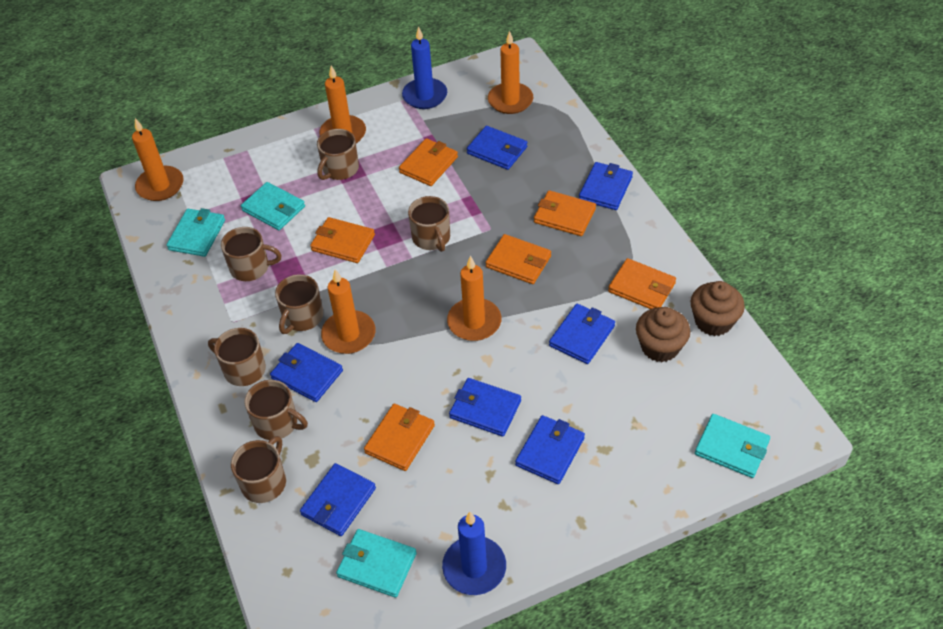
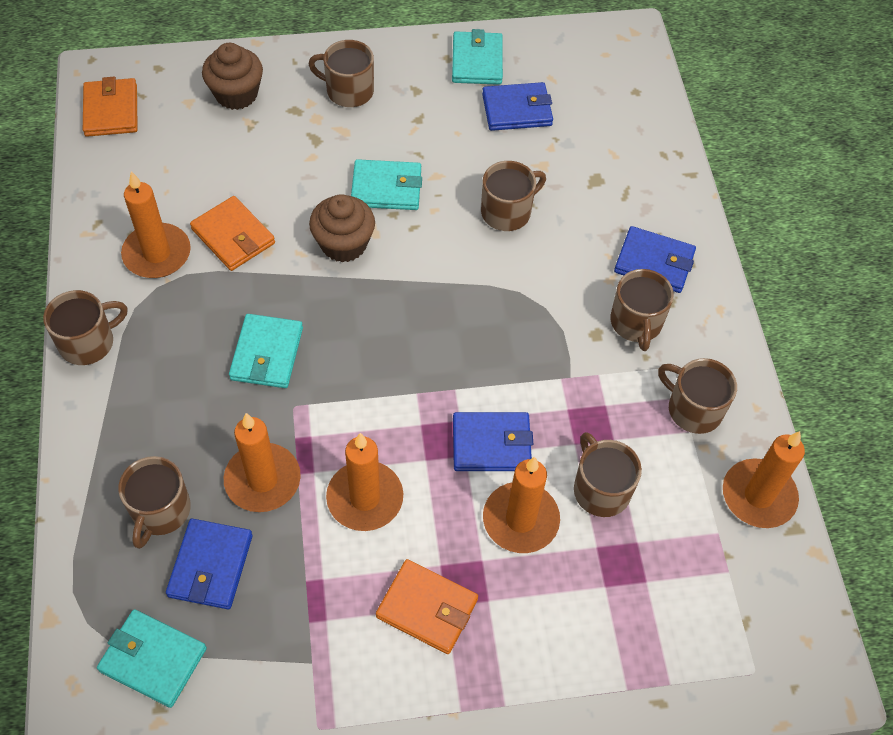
blue candle: 2 -> 0
blue wallet: 7 -> 4
orange wallet: 6 -> 3

